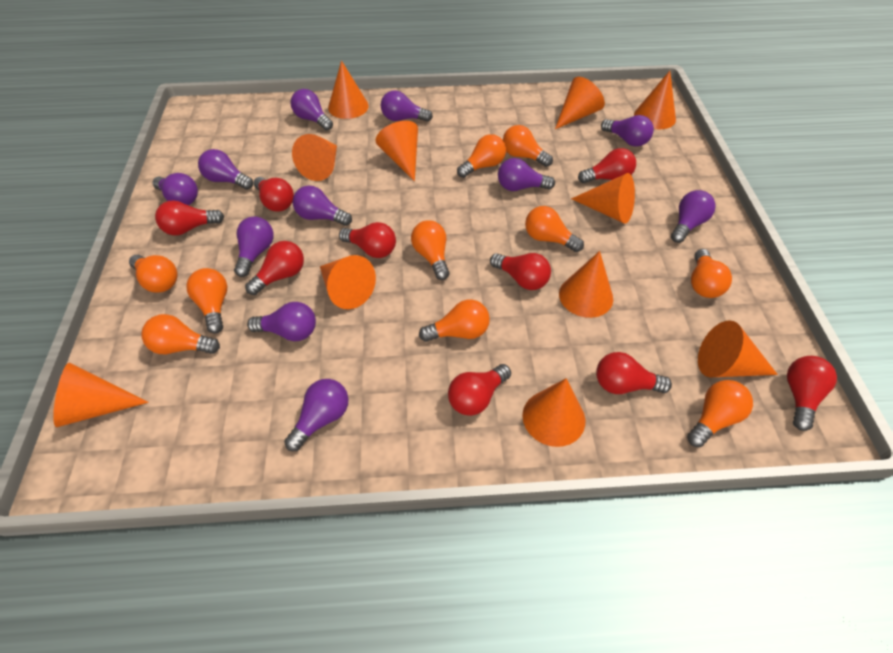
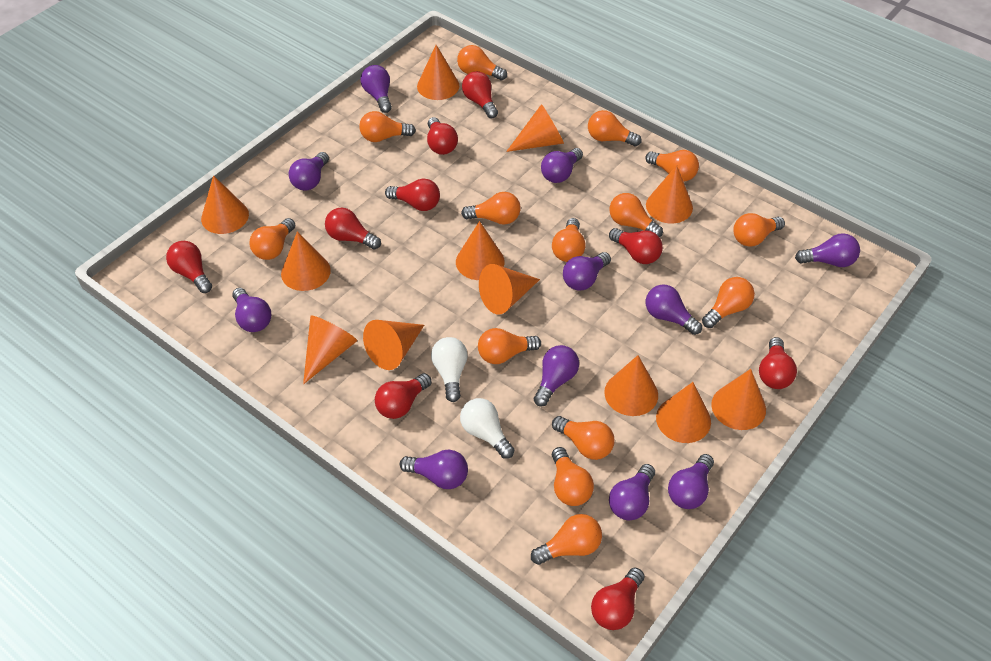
orange cone: 11 -> 12
orange light bulb: 10 -> 14
white light bulb: 0 -> 2

